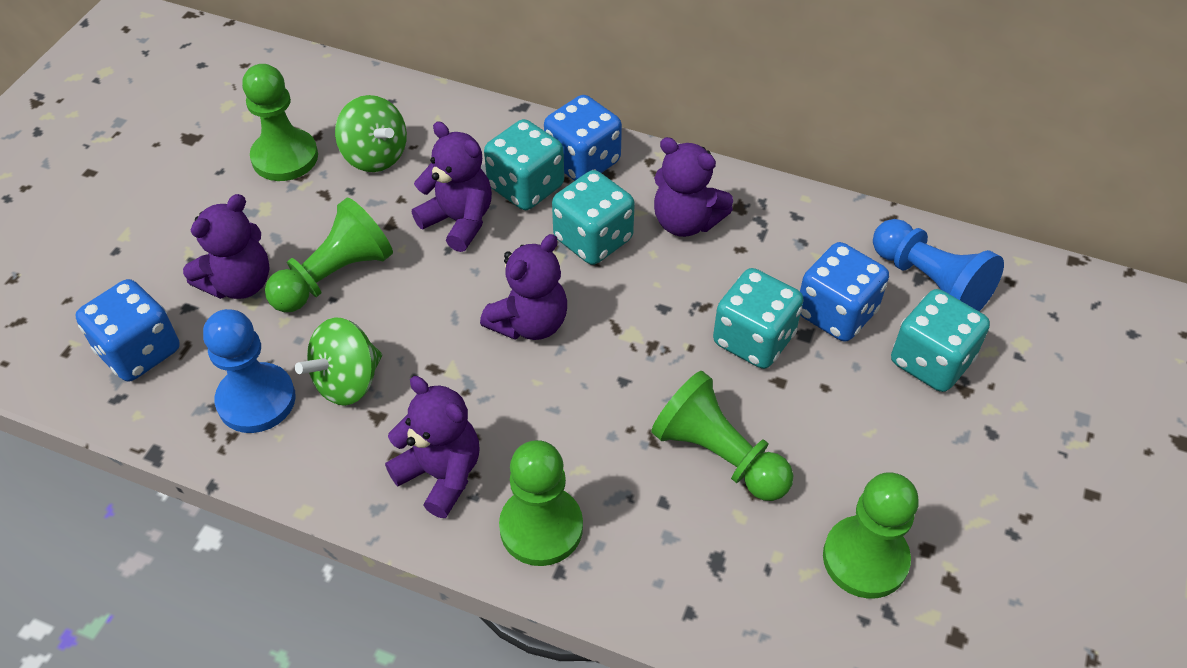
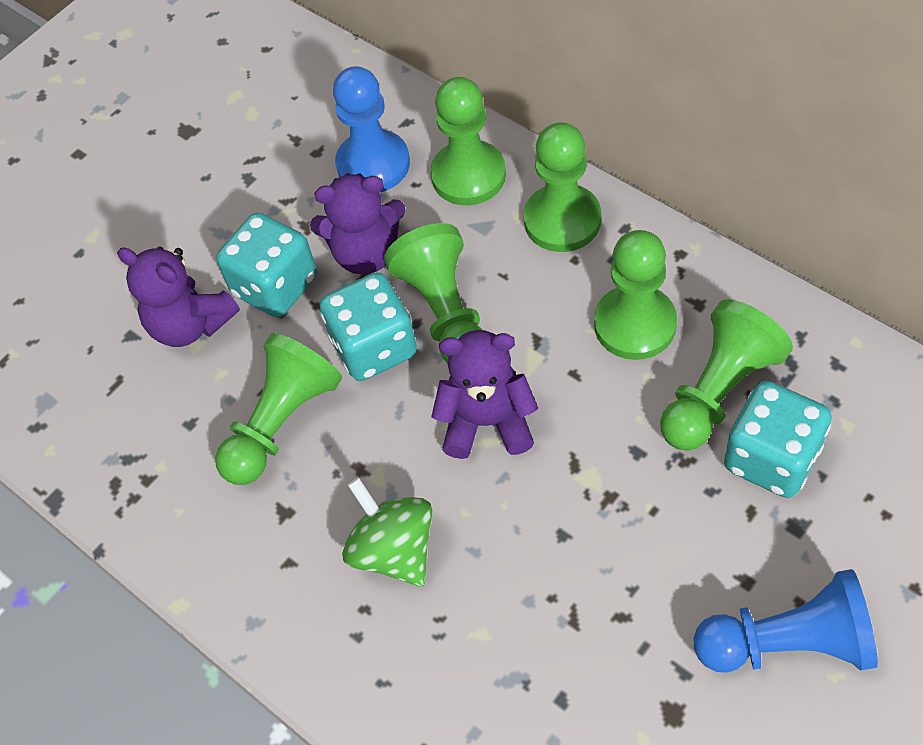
blue dice: 3 -> 0
green pawn: 5 -> 6
green spinning top: 2 -> 1
purple teddy bear: 5 -> 3
turquoise dice: 4 -> 3

